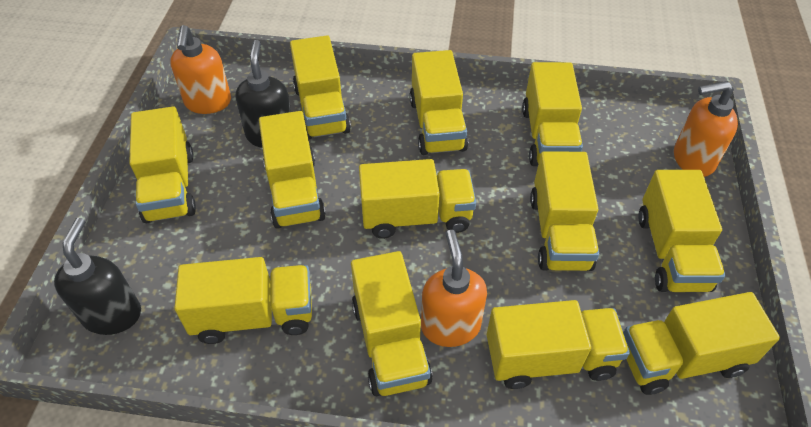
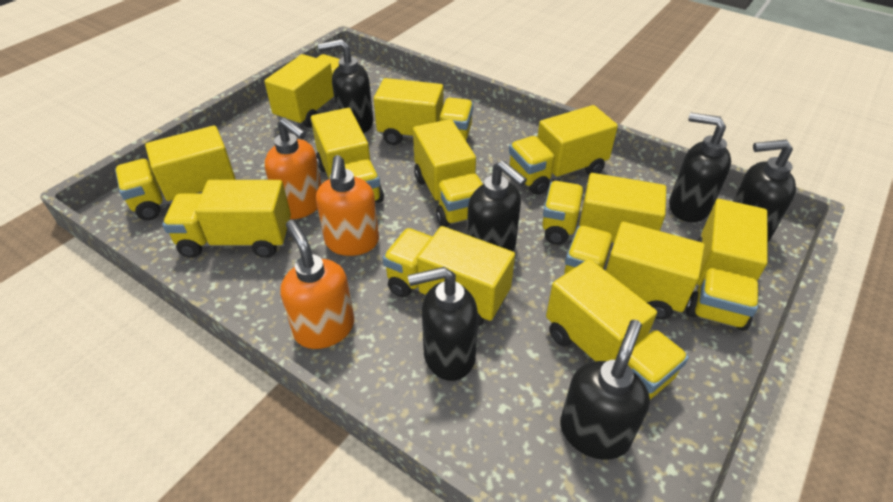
black soap dispenser: 2 -> 6

